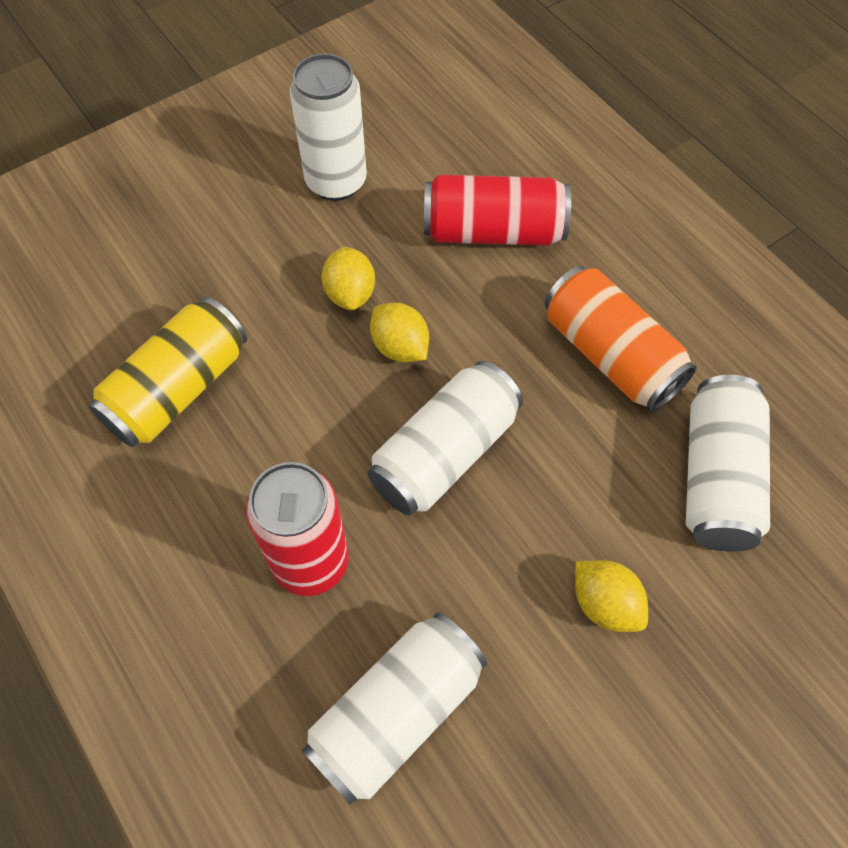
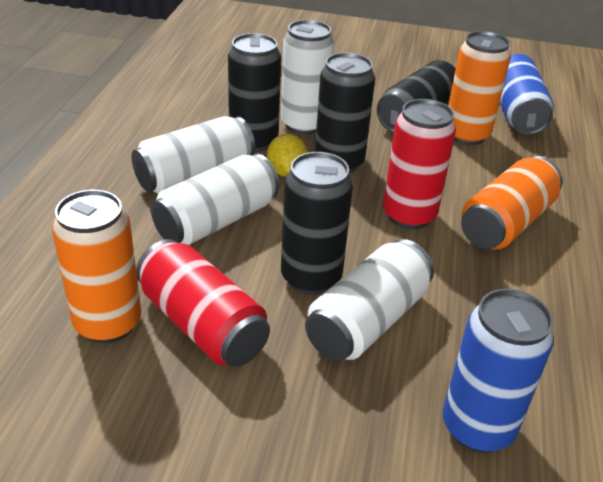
black can: 0 -> 4
blue can: 0 -> 2
orange can: 1 -> 3
yellow can: 1 -> 0
yellow lemon: 3 -> 1

